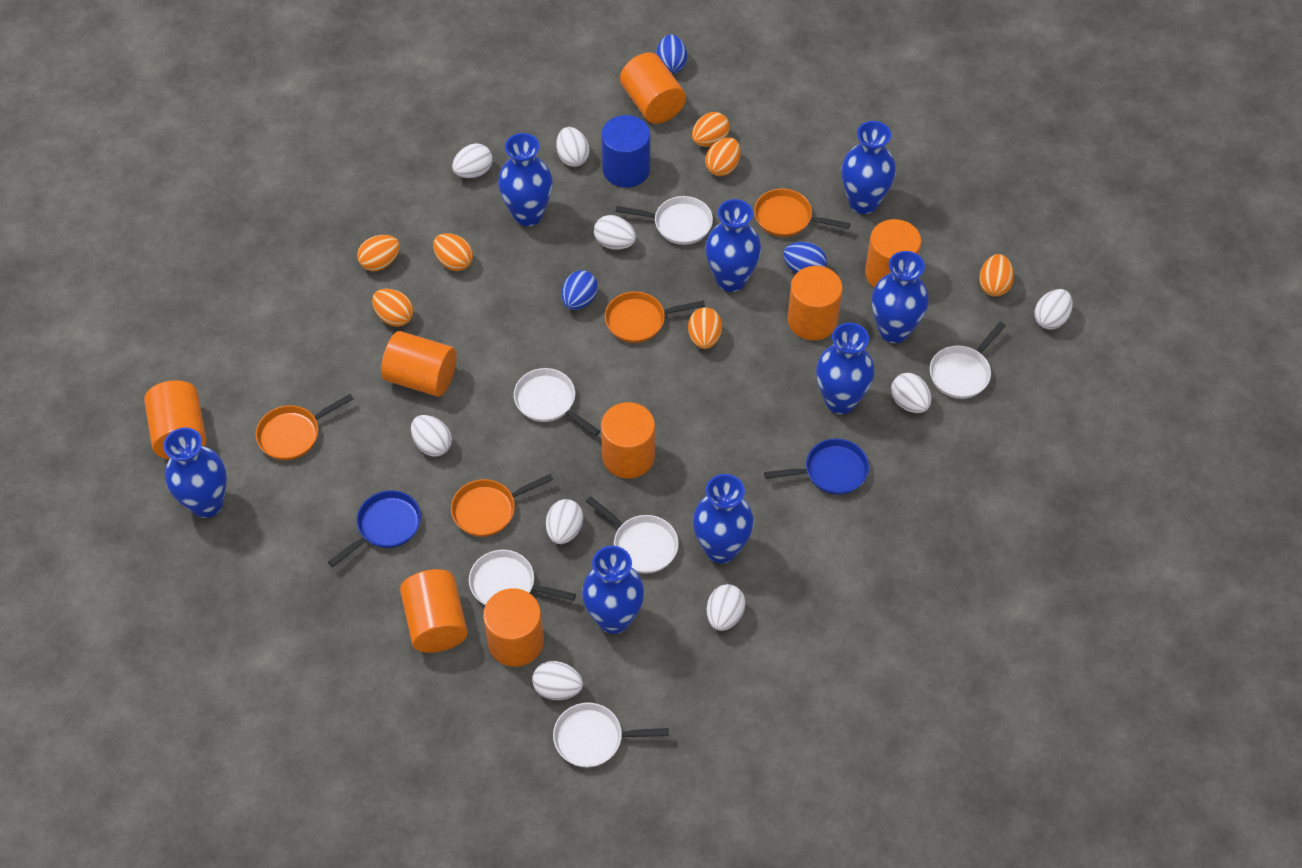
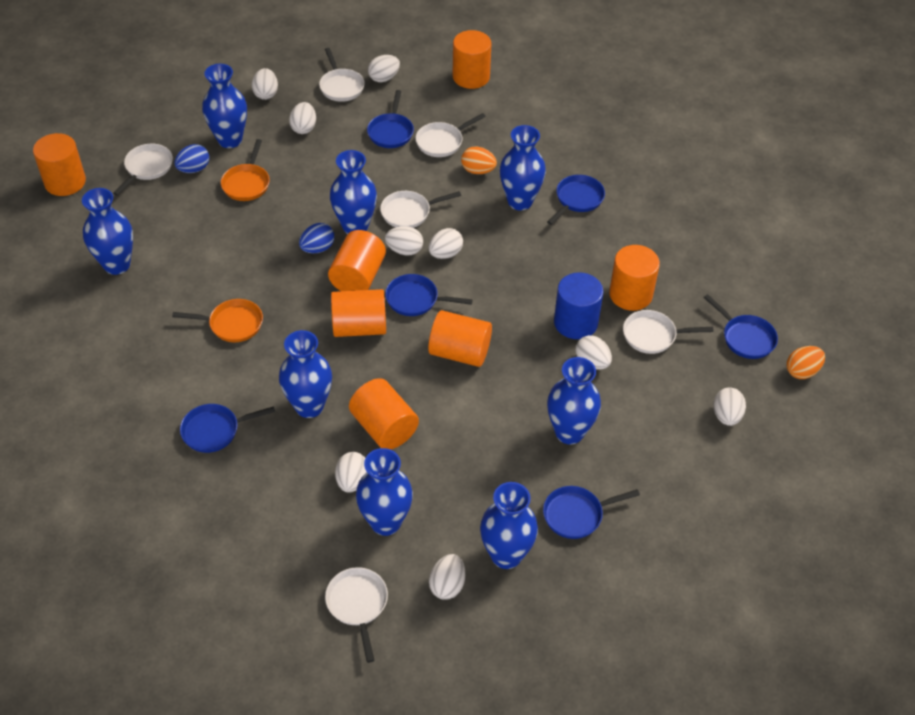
blue egg: 3 -> 2
blue pan: 2 -> 6
orange cylinder: 8 -> 7
orange egg: 7 -> 2
orange pan: 4 -> 2

